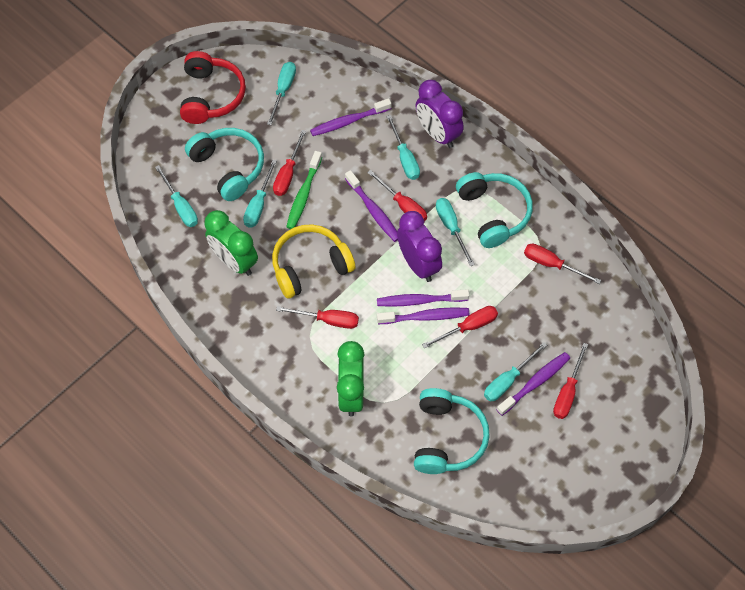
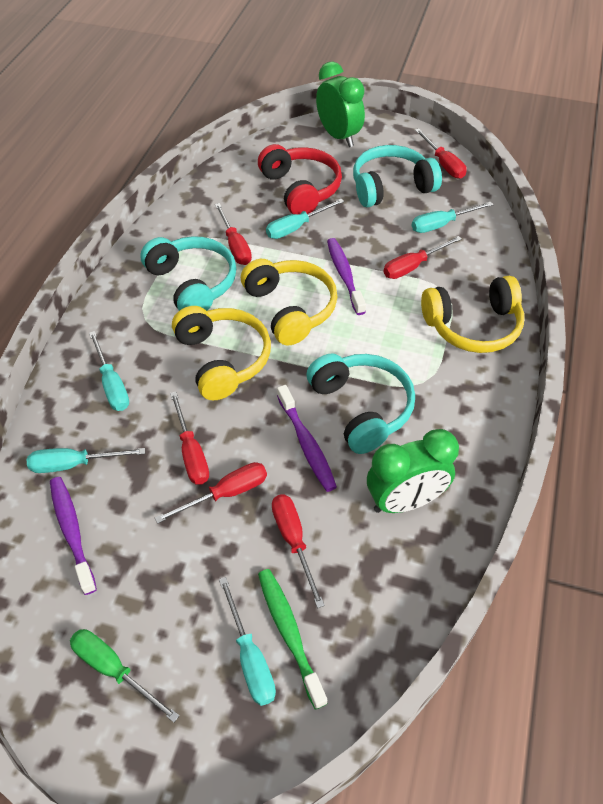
green screwdriver: 0 -> 1
purple clock: 2 -> 0
purple toothbrush: 5 -> 3
turquoise screwdriver: 6 -> 5
yellow headphones: 1 -> 3

